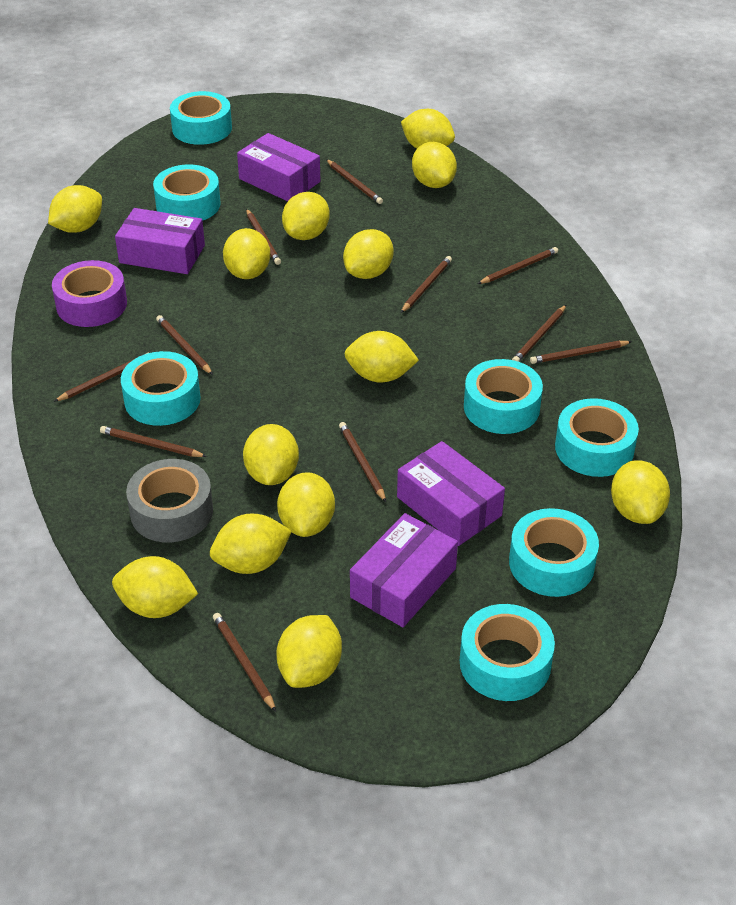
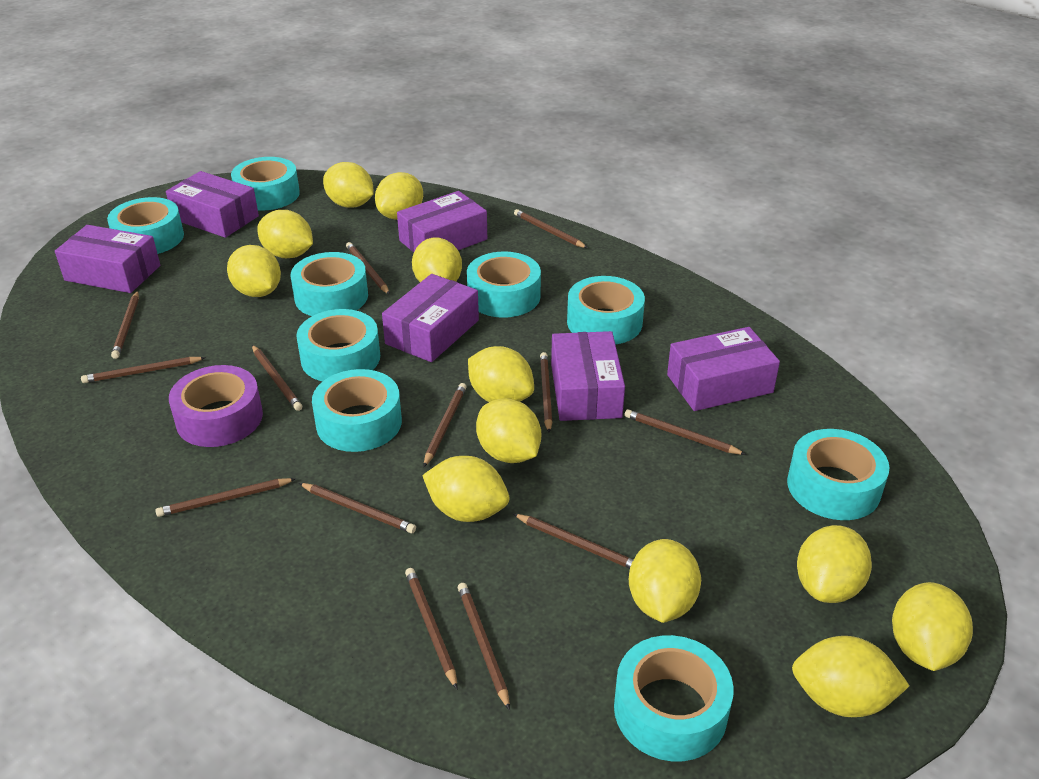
brown pencil: 11 -> 13
grey tape: 1 -> 0
purple box: 4 -> 6
turquoise tape: 7 -> 9
yellow lemon: 13 -> 12

